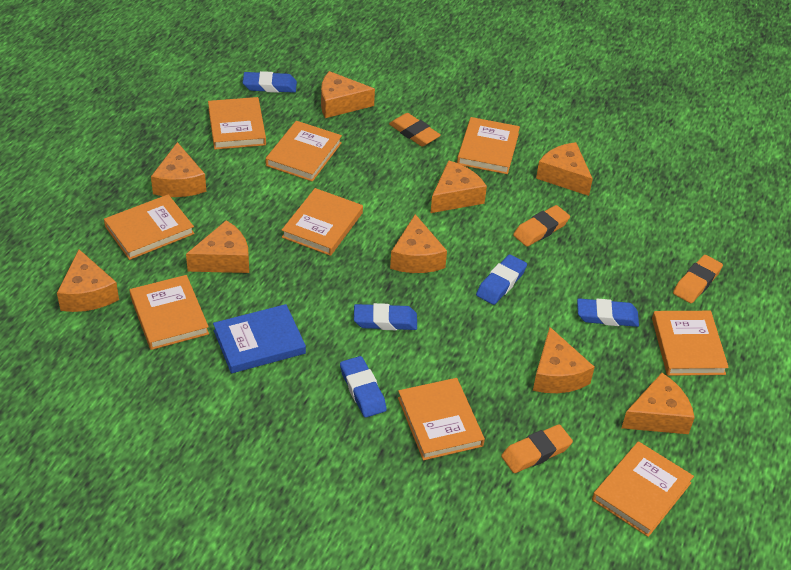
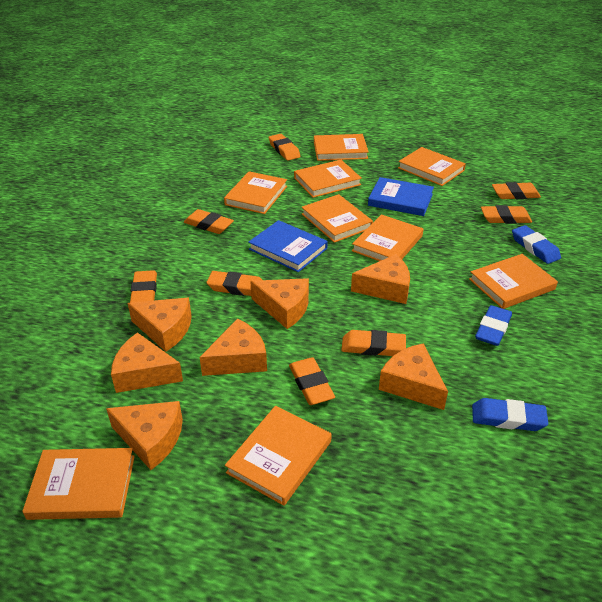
blue book: 1 -> 2
blue eraser: 5 -> 3
orange cheese: 9 -> 7
orange eraser: 4 -> 8

